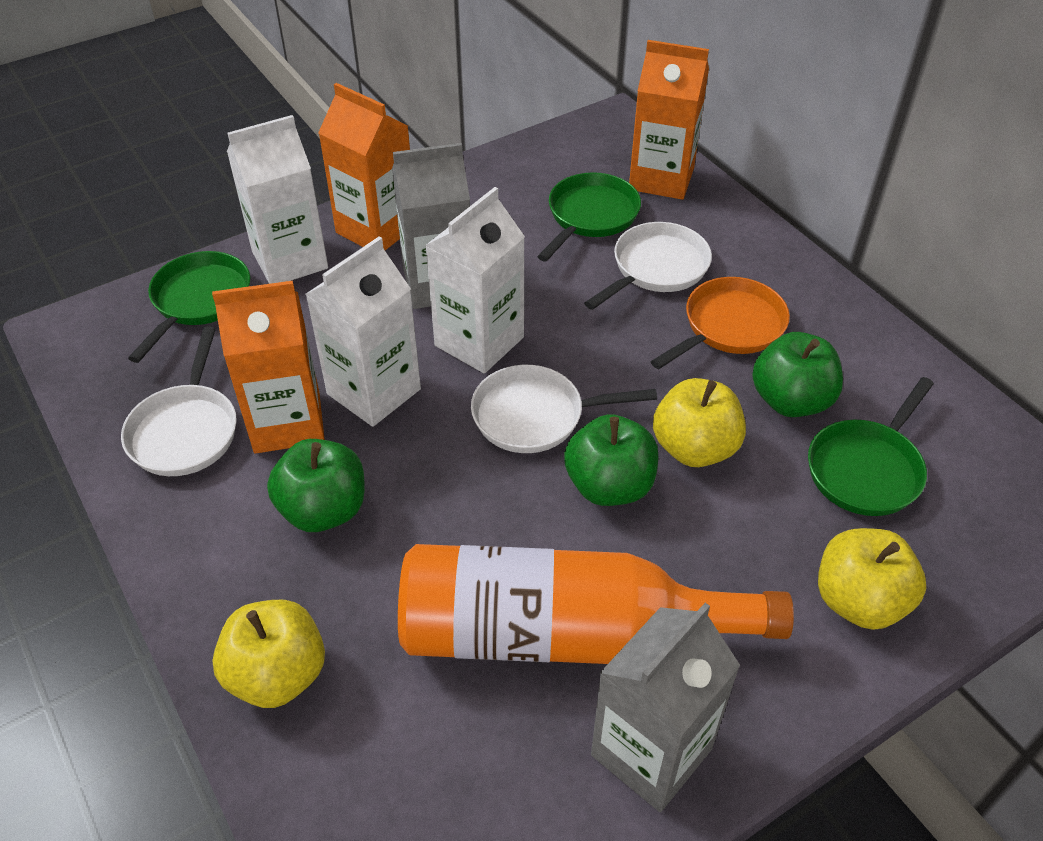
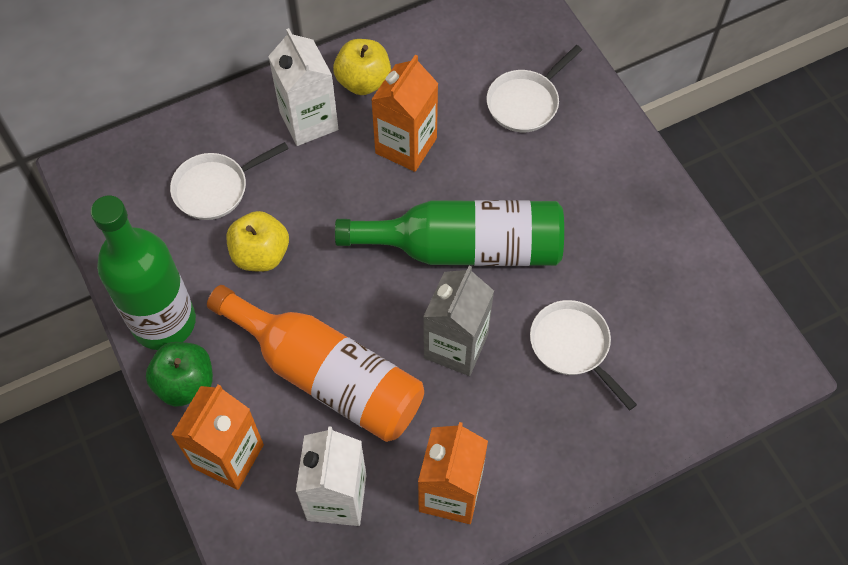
green apple: 3 -> 1
green bottle: 0 -> 2
green pan: 3 -> 0
grey carton: 2 -> 1
orange pan: 1 -> 0
white carton: 3 -> 2
yellow apple: 3 -> 2

